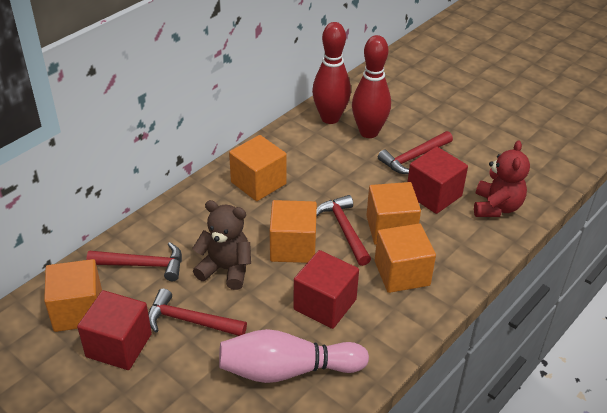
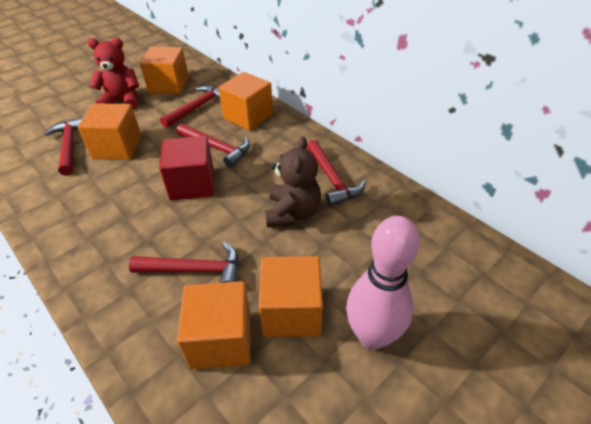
red bowling pin: 2 -> 0
red cube: 3 -> 1
red hammer: 4 -> 5

